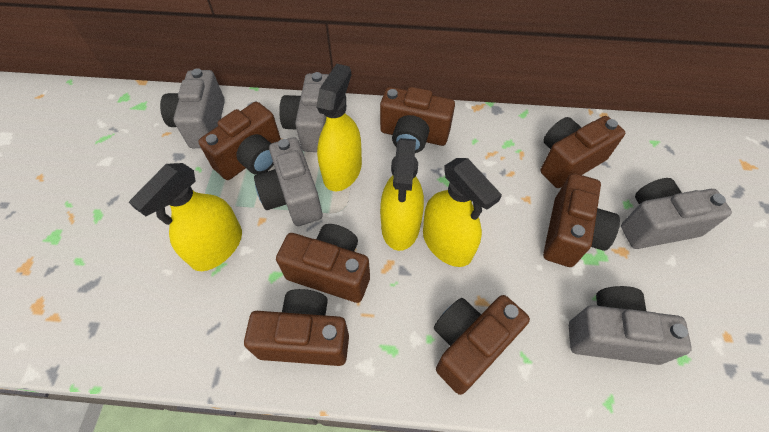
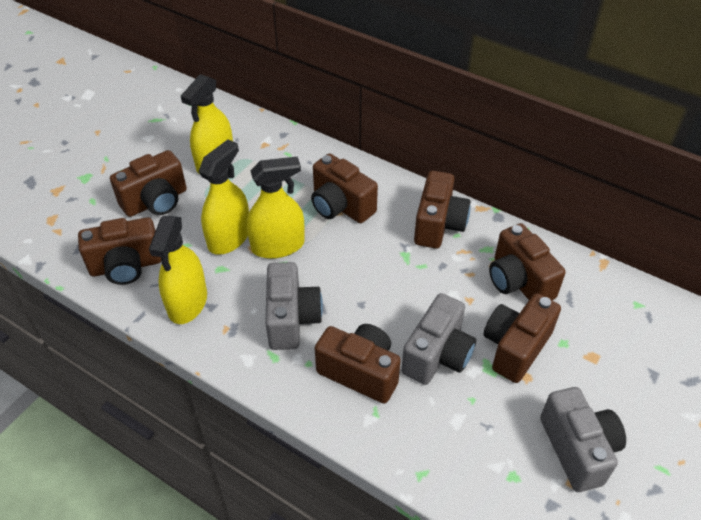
grey camera: 5 -> 3

